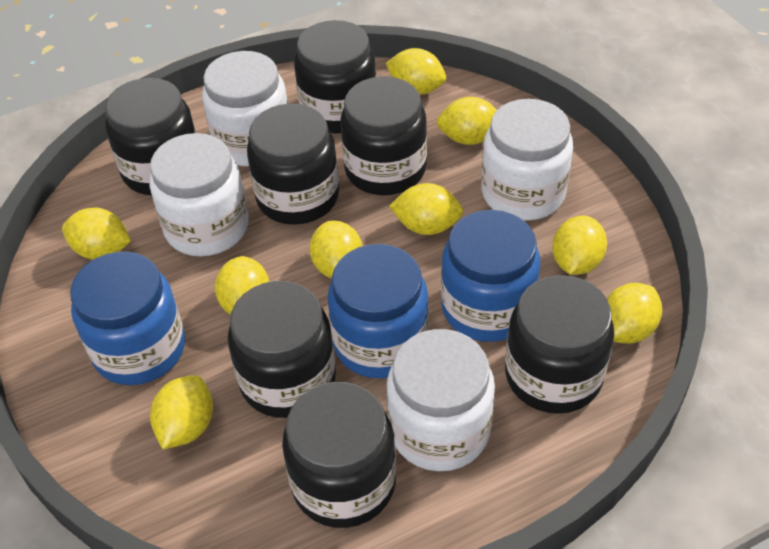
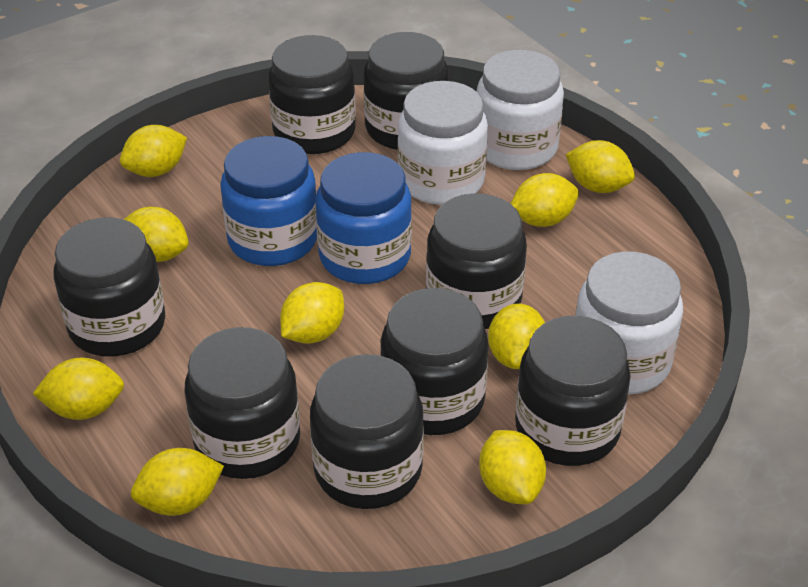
black jar: 7 -> 8
blue jar: 3 -> 2
white jar: 4 -> 3

